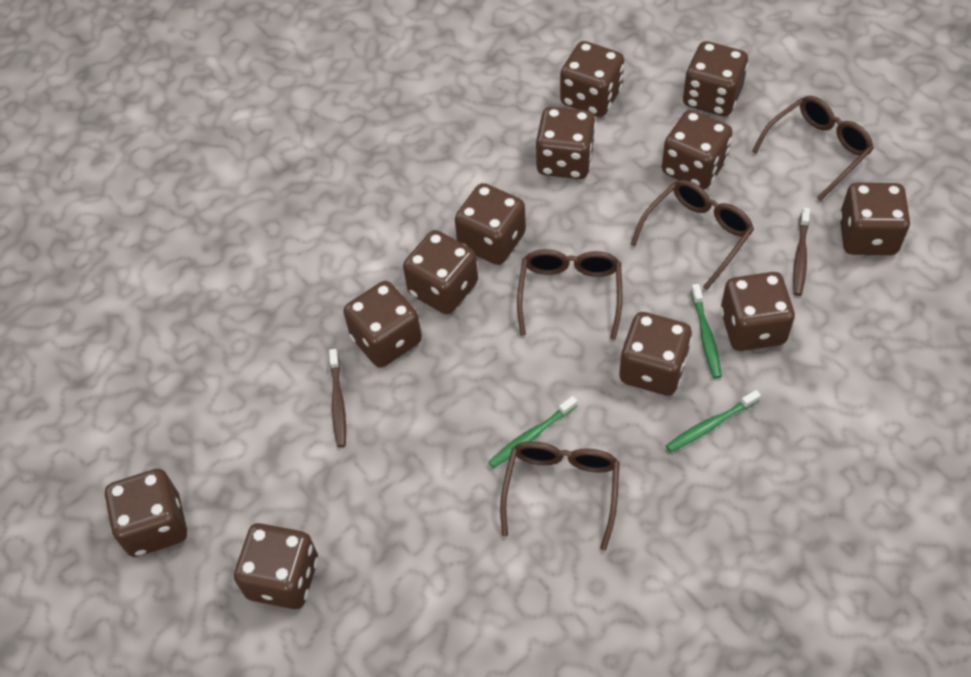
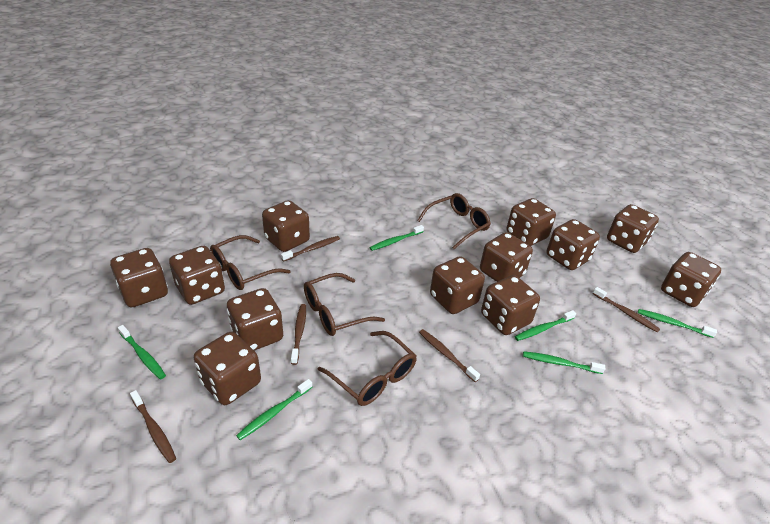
brown toothbrush: 2 -> 5
green toothbrush: 3 -> 6

